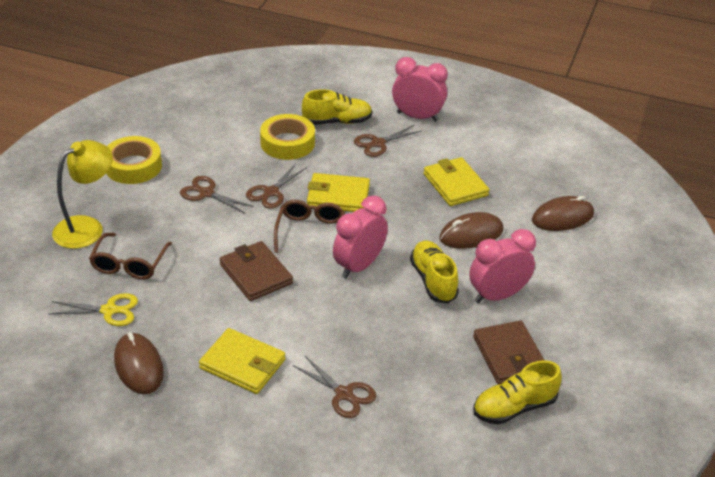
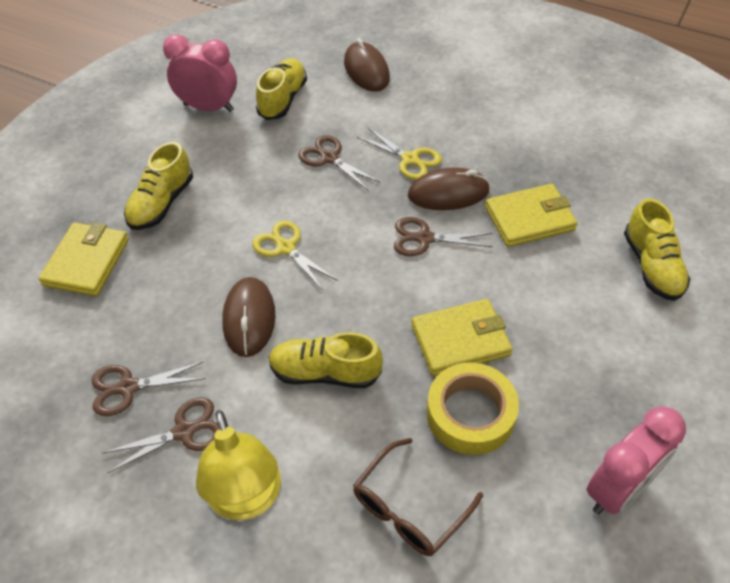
brown glasses: 2 -> 1
brown wallet: 2 -> 0
pink clock: 3 -> 2
yellow scissors: 1 -> 2
yellow shoe: 3 -> 4
yellow tape: 2 -> 1

